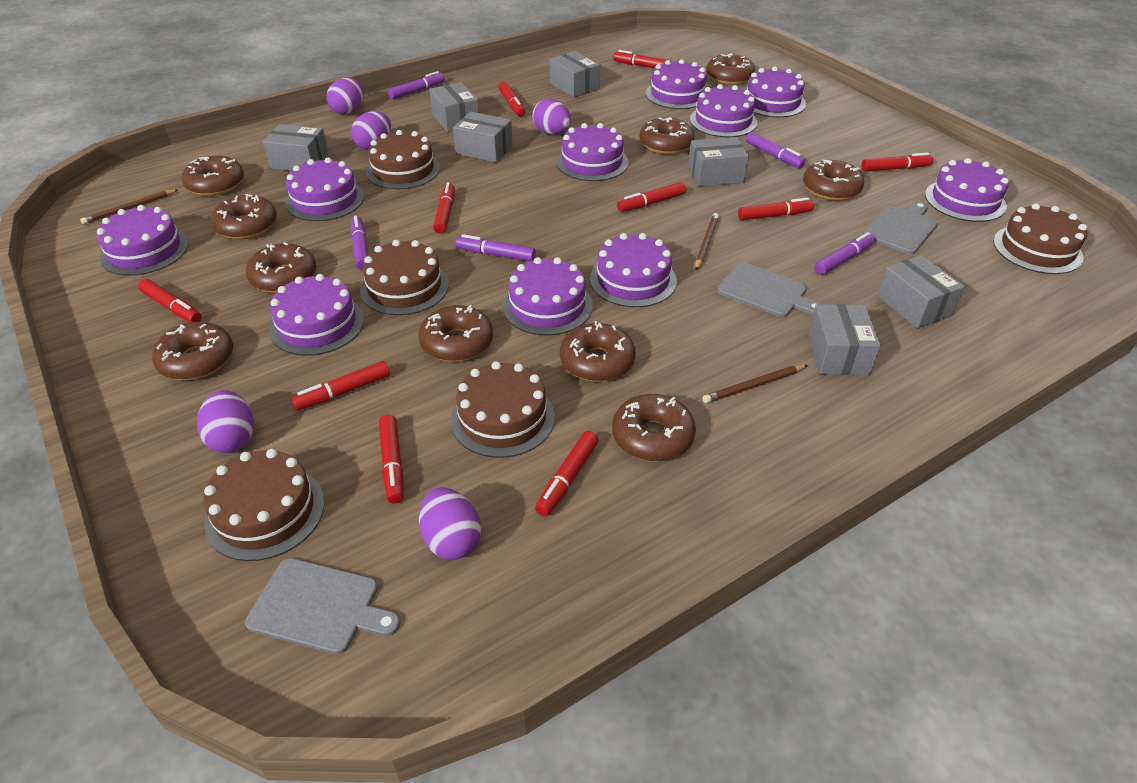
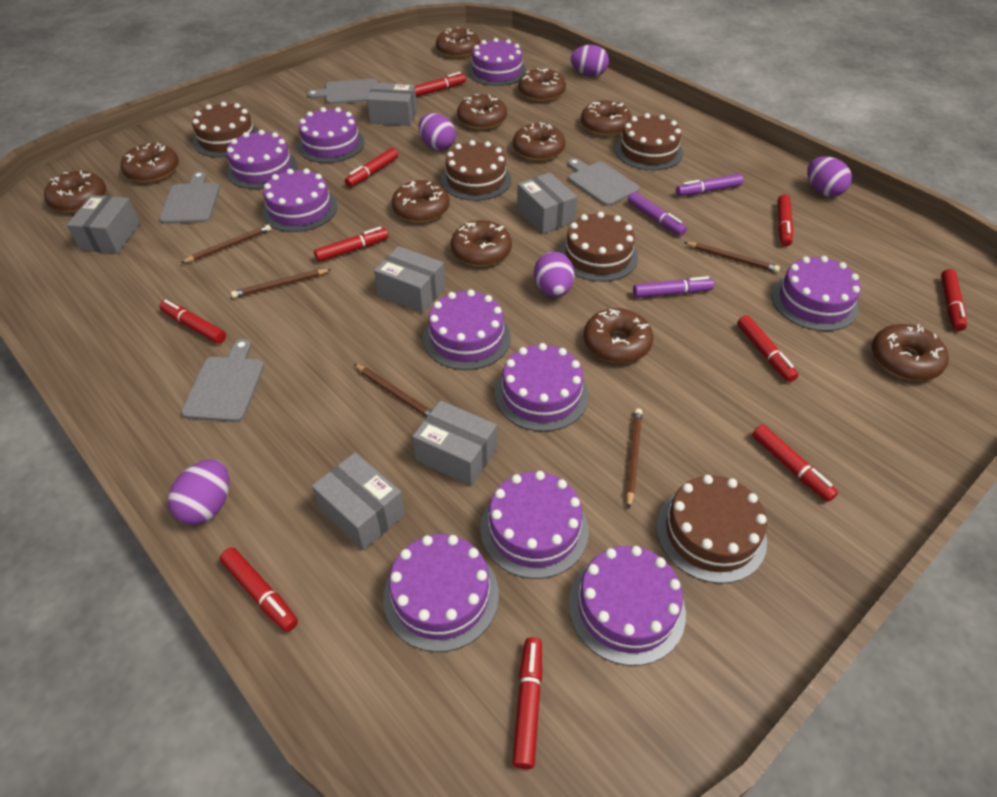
brown donut: 10 -> 11
brown pencil: 3 -> 5
grey box: 7 -> 6
grey cutting board: 3 -> 4
purple marker: 5 -> 3

